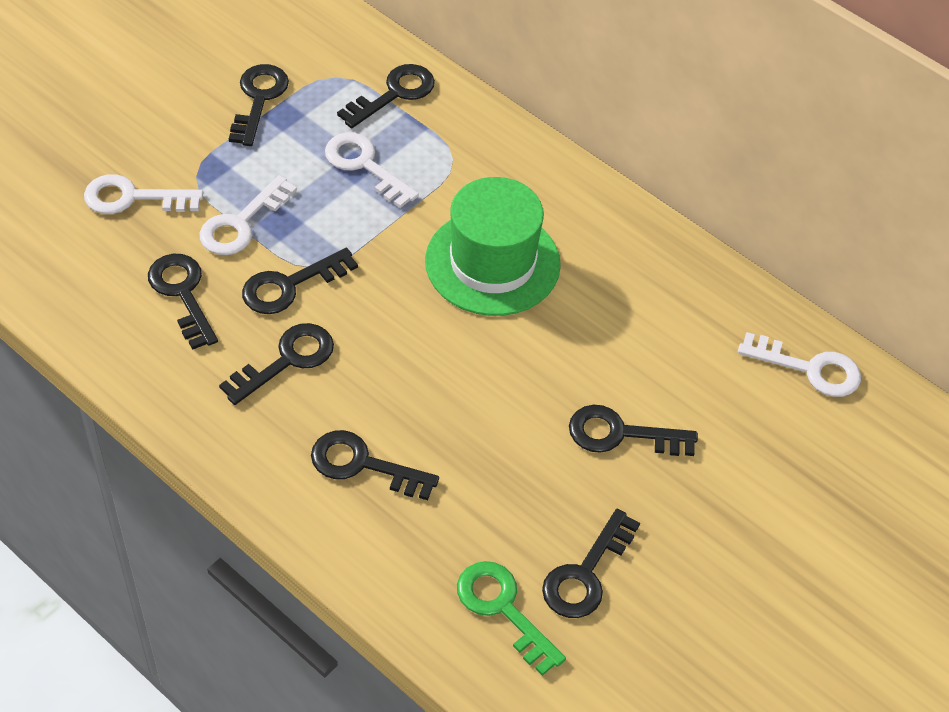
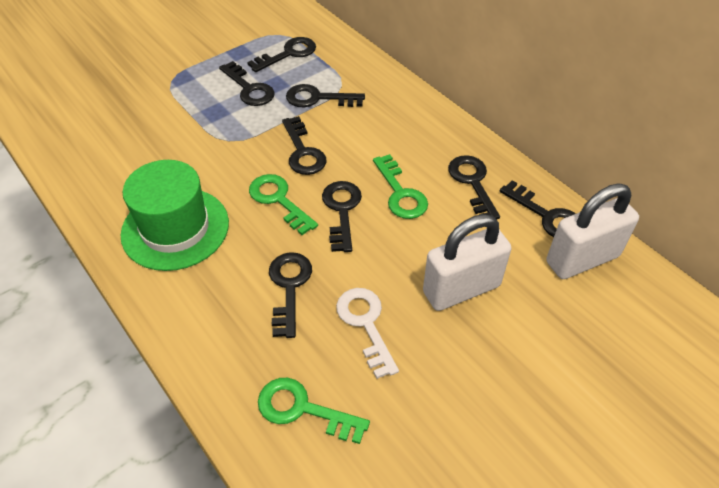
green key: 1 -> 3
white key: 4 -> 1
white padlock: 0 -> 2

